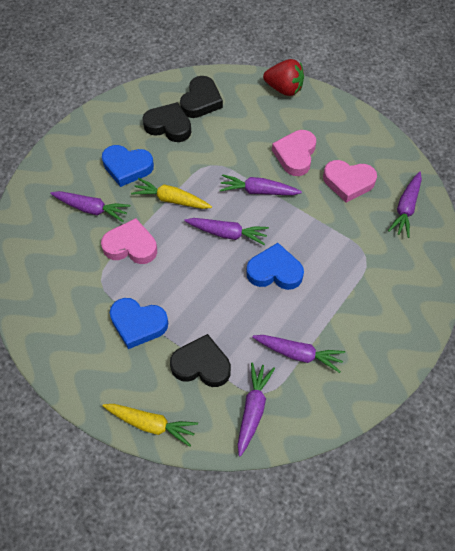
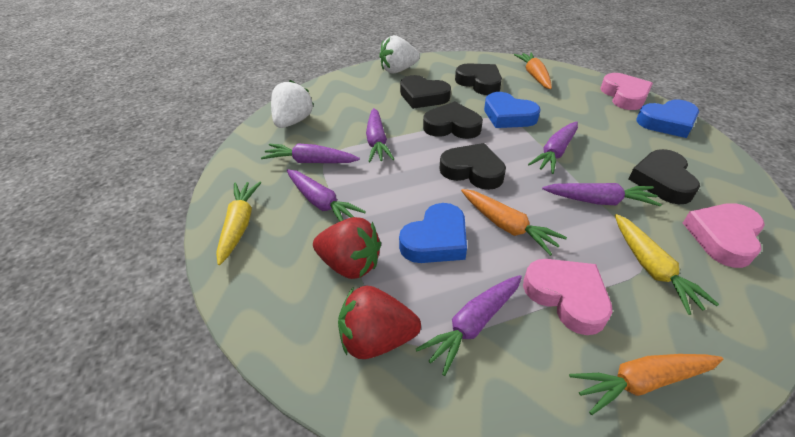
black heart: 3 -> 5
orange carrot: 0 -> 3
red strawberry: 1 -> 2
white strawberry: 0 -> 2

